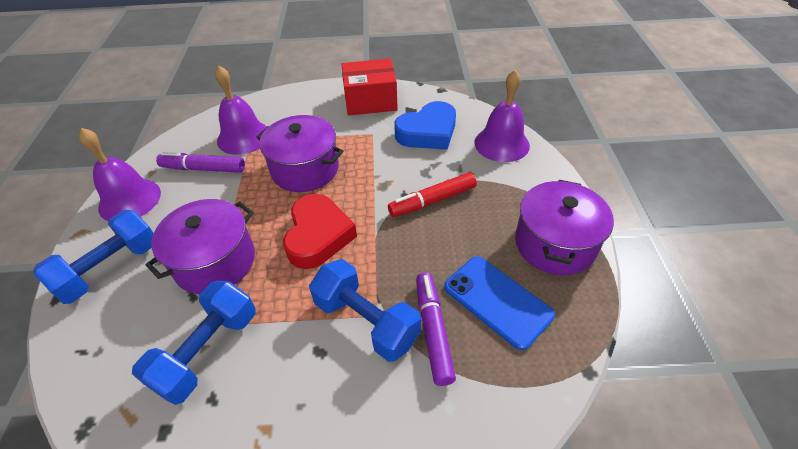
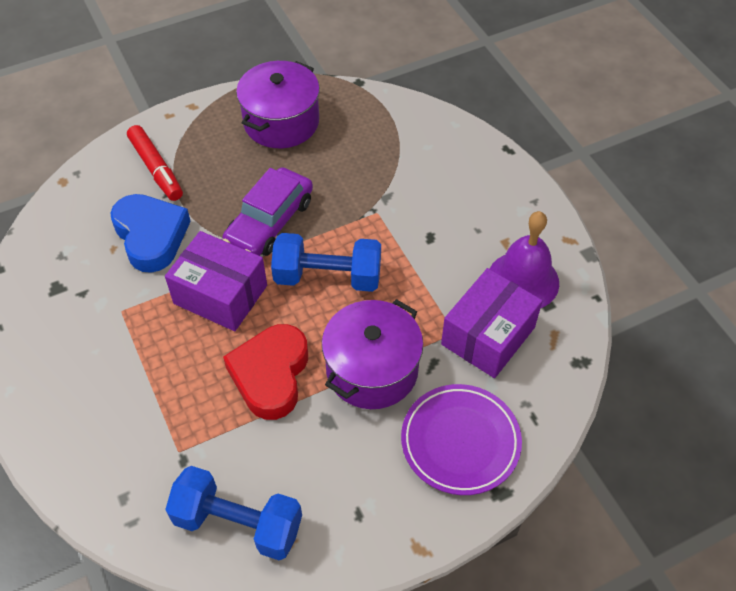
blue dumbbell: 3 -> 2
blue phone: 1 -> 0
purple bell: 3 -> 1
purple box: 0 -> 2
purple car: 0 -> 1
purple marker: 2 -> 0
purple plate: 0 -> 1
purple pot: 3 -> 2
red box: 1 -> 0

